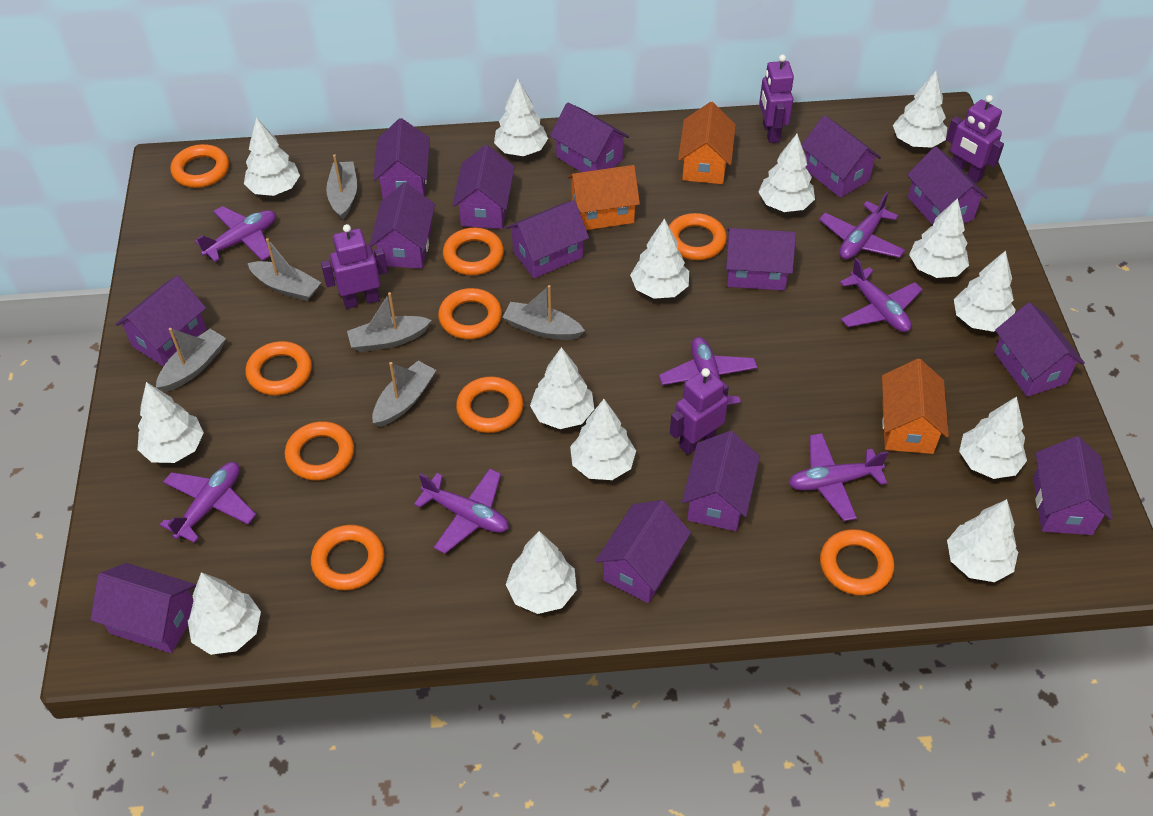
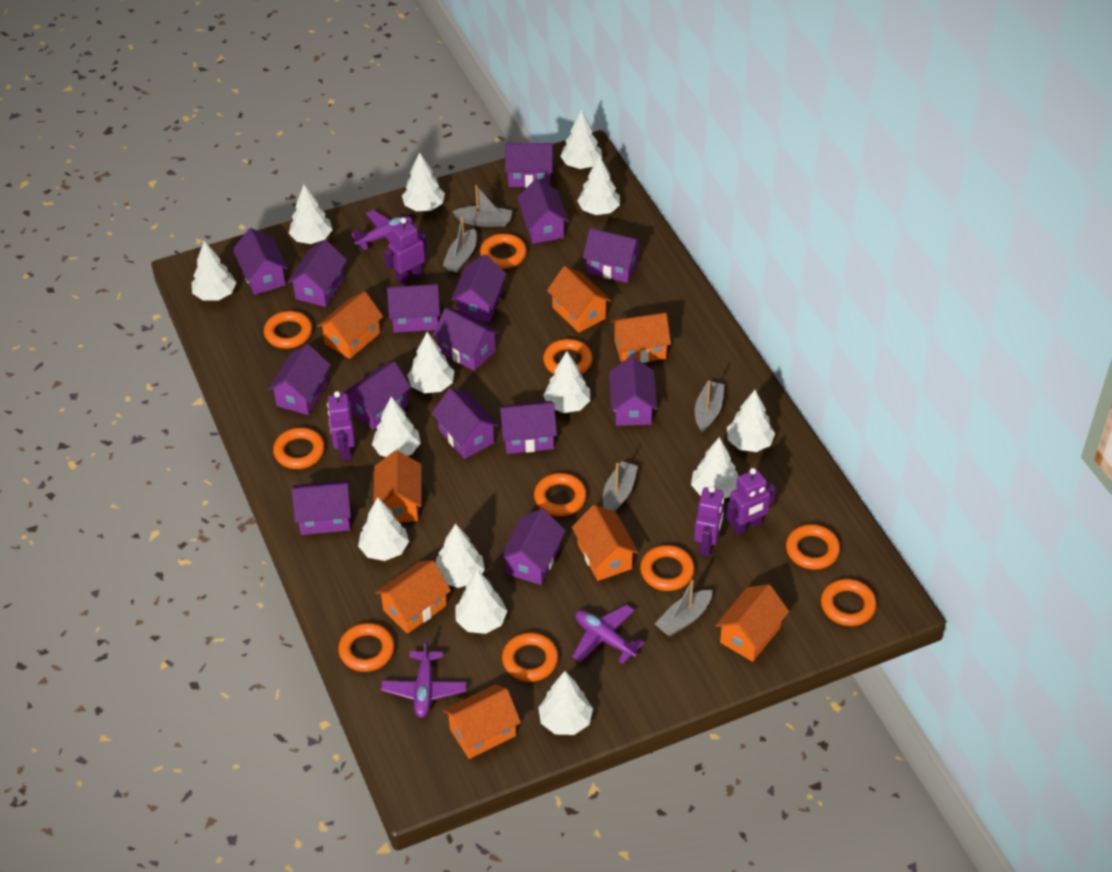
grey boat: 6 -> 5
orange house: 3 -> 8
orange ring: 9 -> 10
purple house: 14 -> 15
purple plane: 7 -> 3

